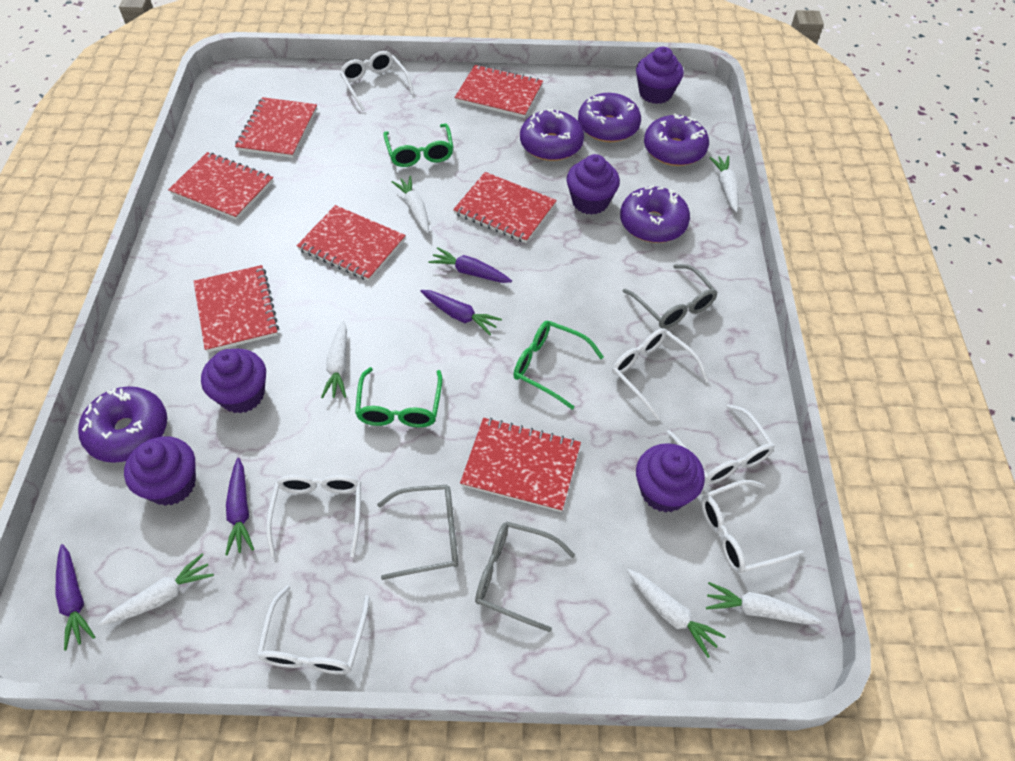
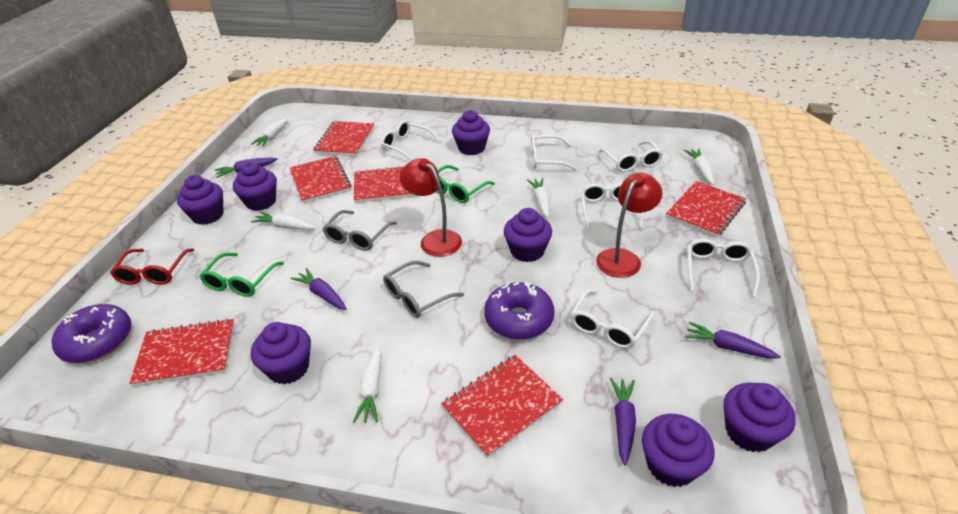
green glasses: 3 -> 2
grey glasses: 3 -> 2
purple cupcake: 5 -> 7
purple donut: 5 -> 2
red glasses: 0 -> 1
red lamp: 0 -> 2
red notebook: 7 -> 6
white carrot: 6 -> 5

